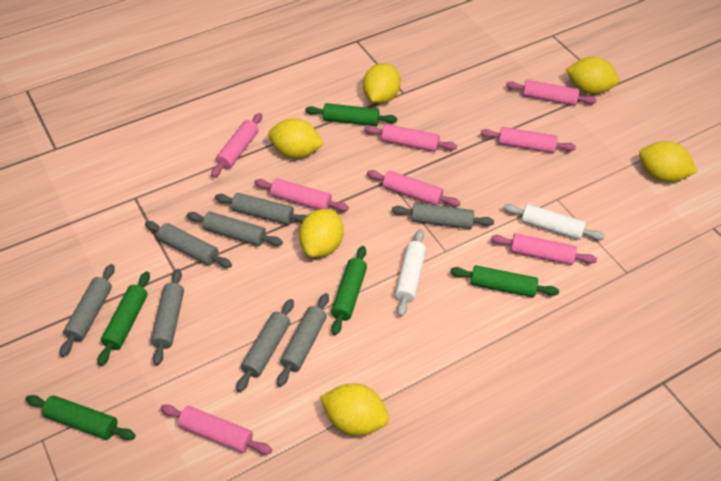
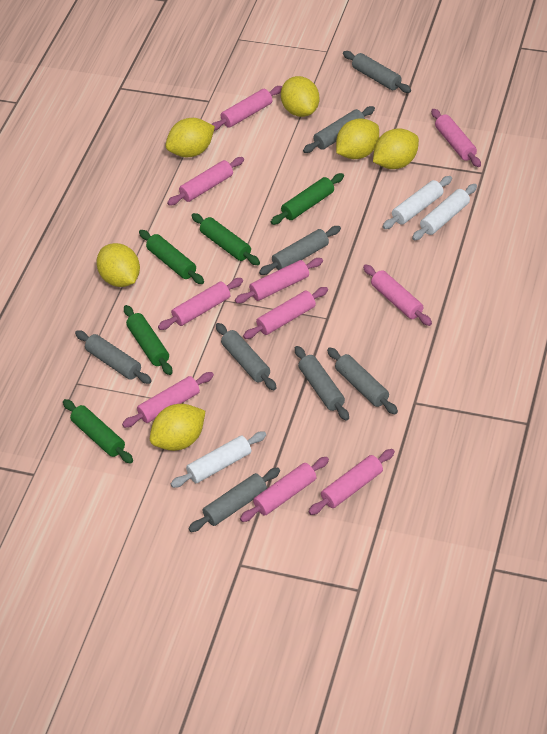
pink rolling pin: 8 -> 10
white rolling pin: 2 -> 3

